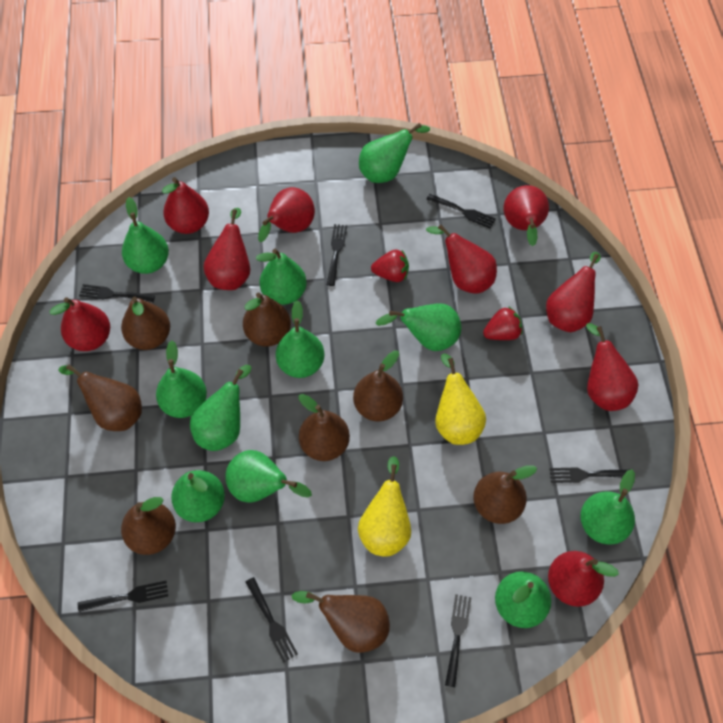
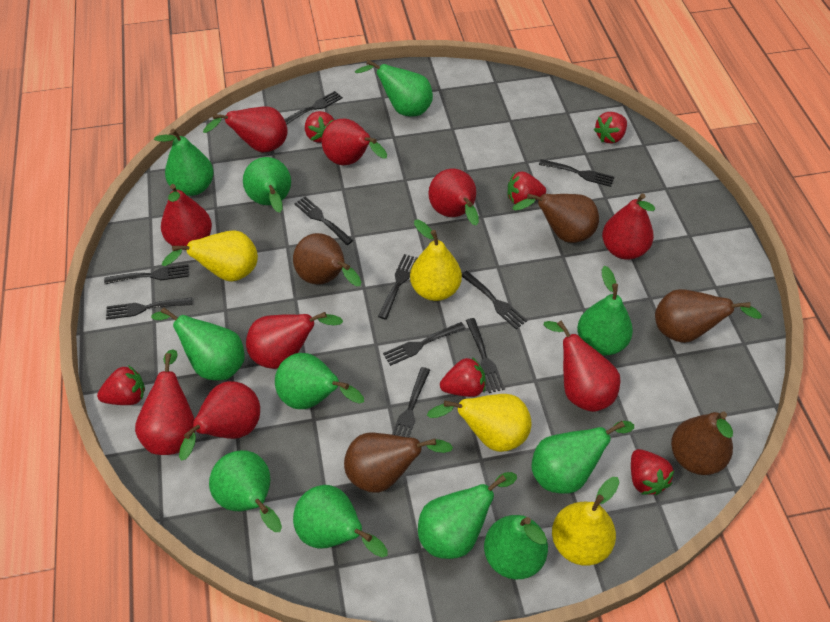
black fork: 7 -> 10
brown pear: 8 -> 5
red strawberry: 2 -> 6
yellow pear: 2 -> 4

